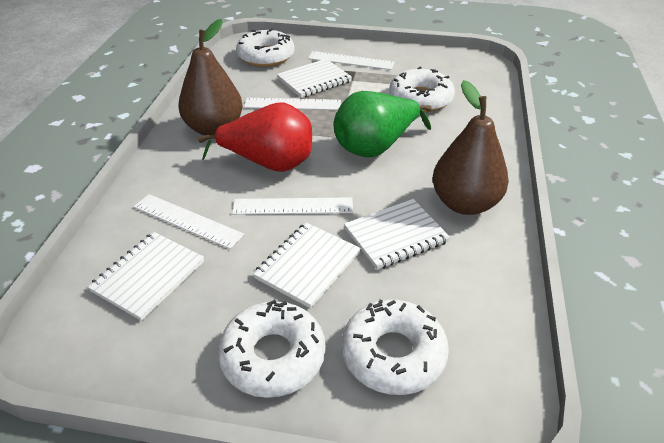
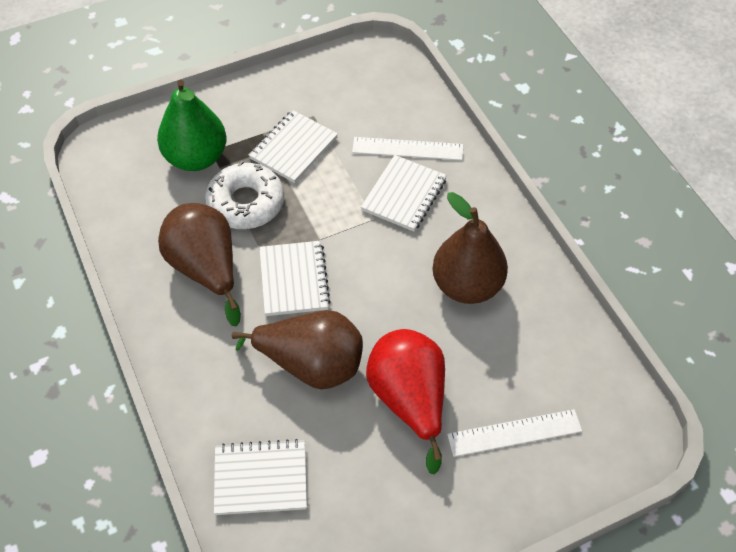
brown pear: 2 -> 3
white donut: 4 -> 1
white ruler: 4 -> 2

